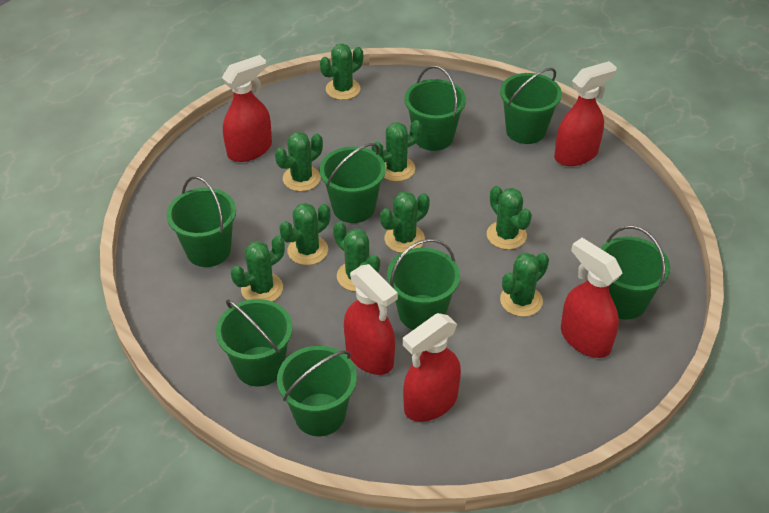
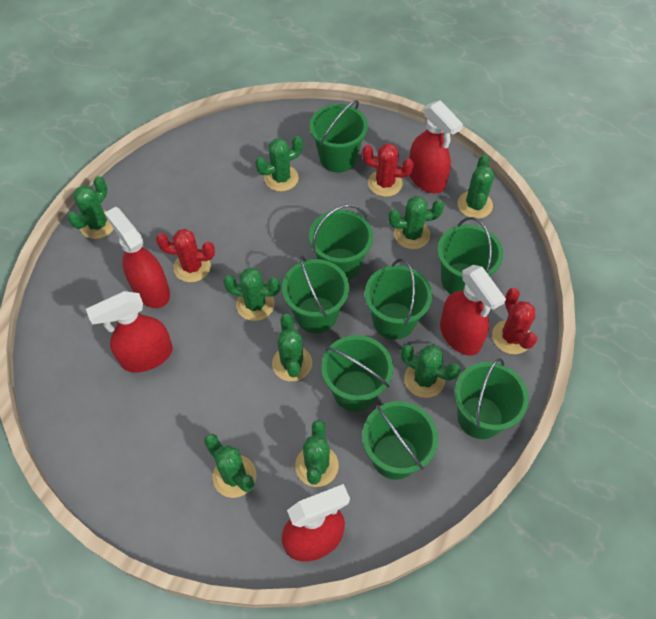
red cactus: 0 -> 3

